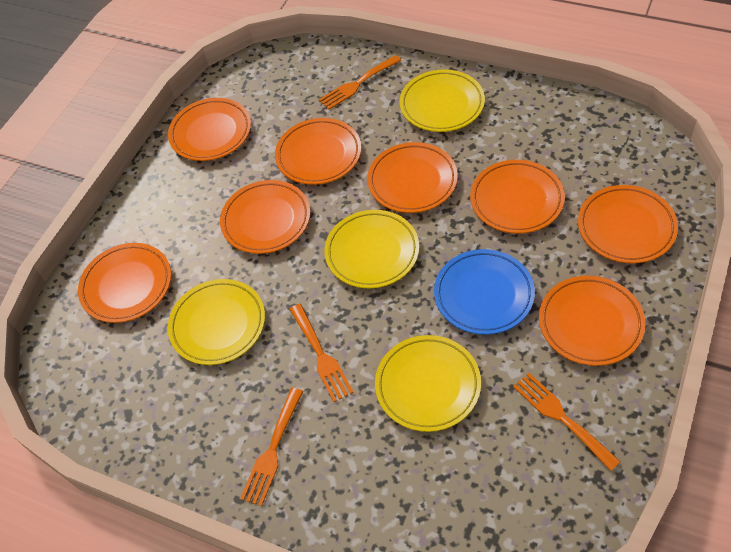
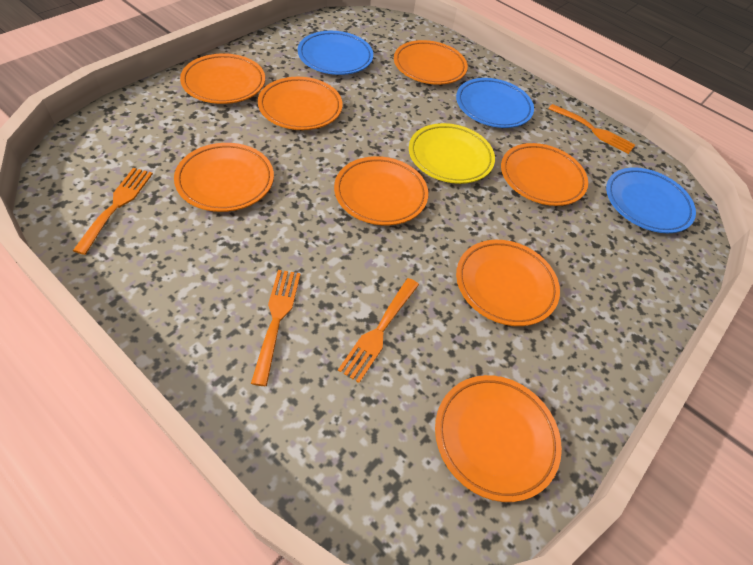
blue plate: 1 -> 3
yellow plate: 4 -> 1

